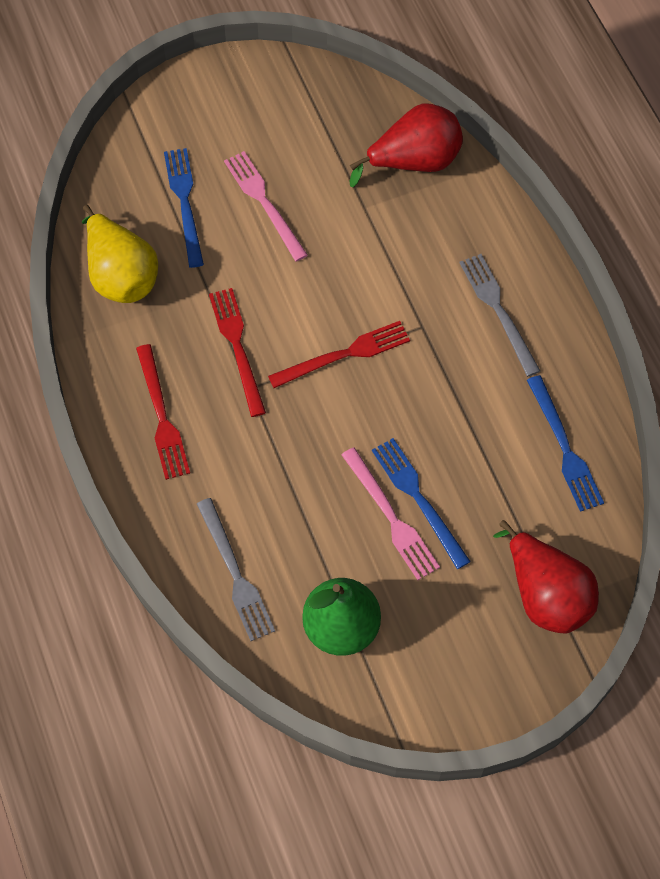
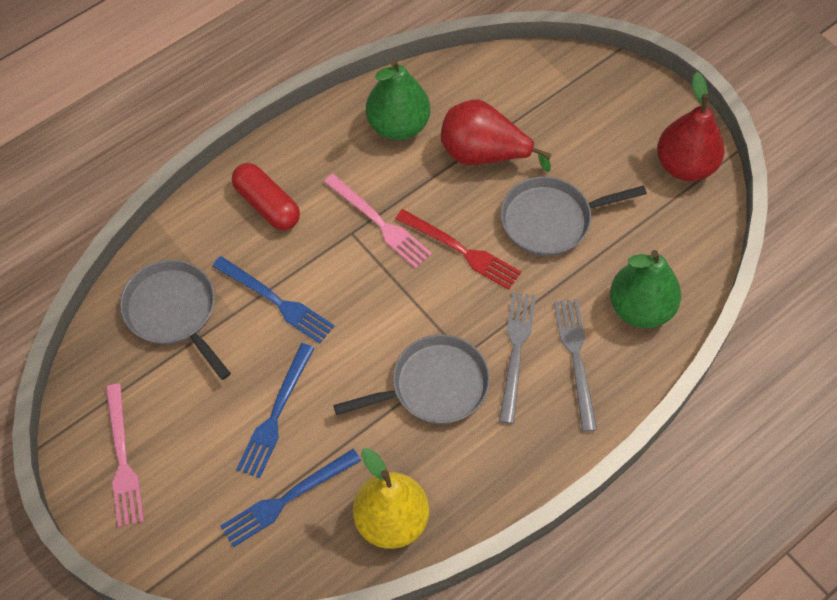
green pear: 1 -> 2
grey pan: 0 -> 3
red capsule: 0 -> 1
red fork: 3 -> 1

